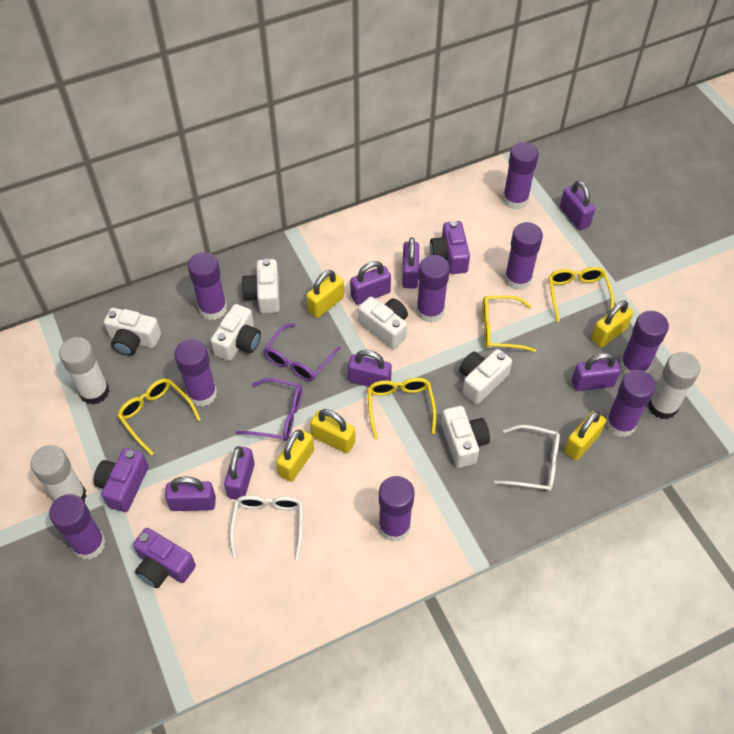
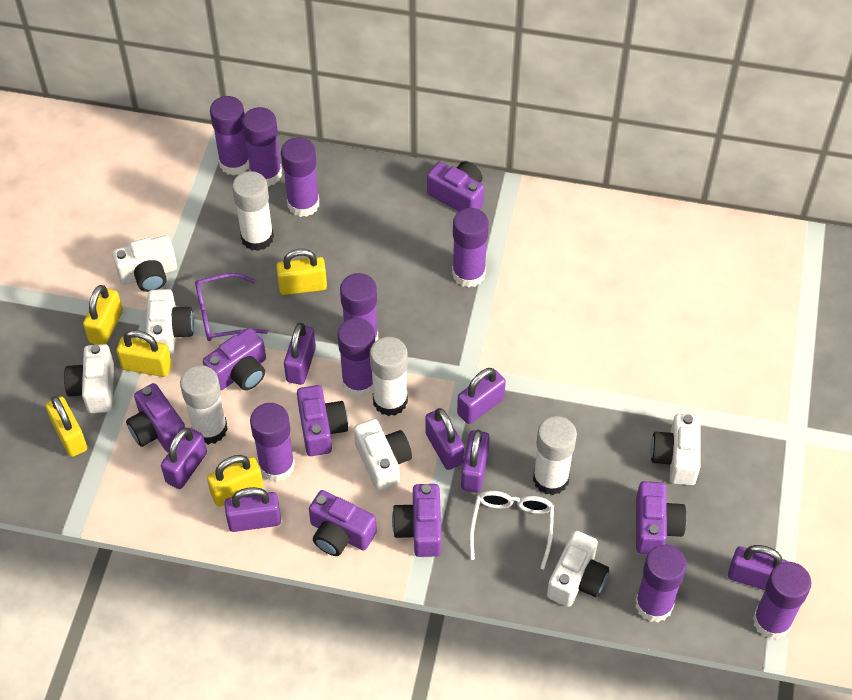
purple camera: 3 -> 7
purple glasses: 2 -> 1
white glasses: 2 -> 1
white glue stick: 3 -> 4
yellow glasses: 4 -> 0

